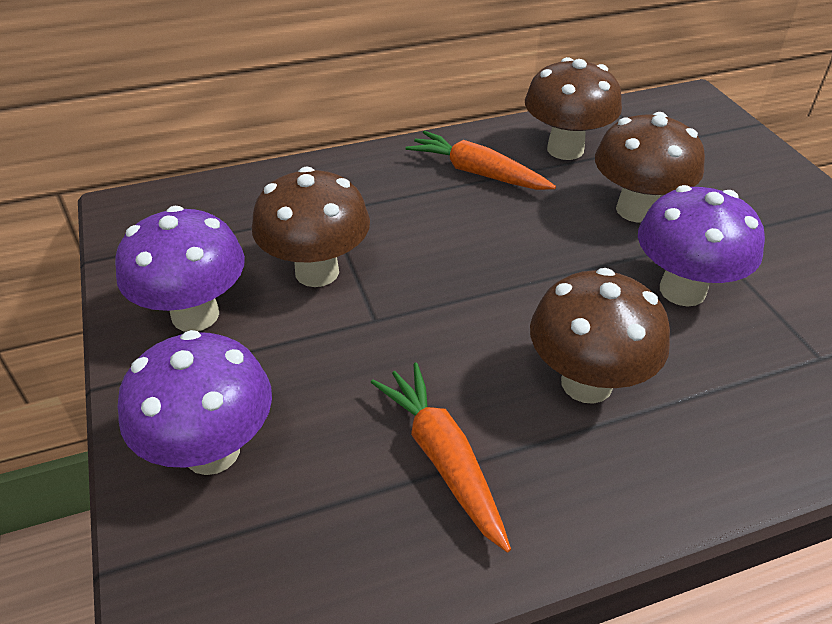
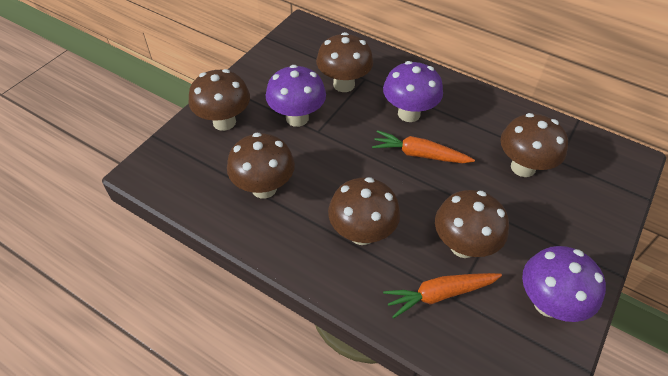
brown mushroom: 4 -> 6

